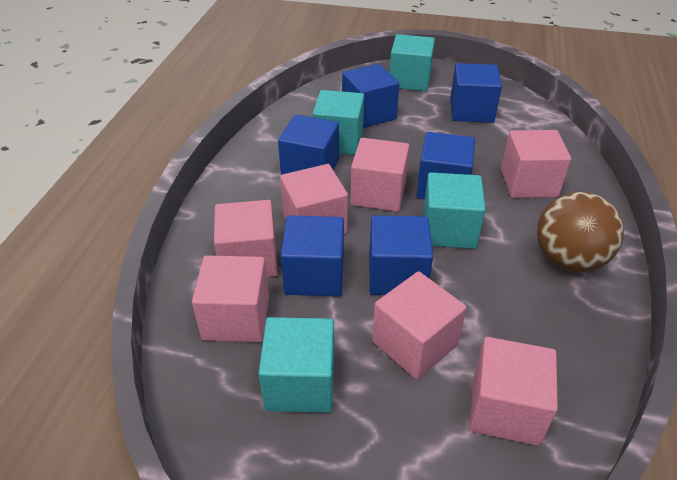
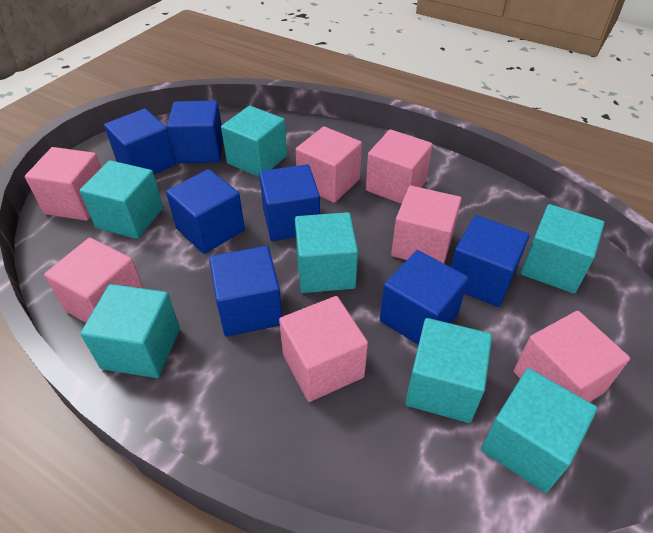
blue cube: 6 -> 7
brown ball: 1 -> 0
turquoise cube: 4 -> 7

